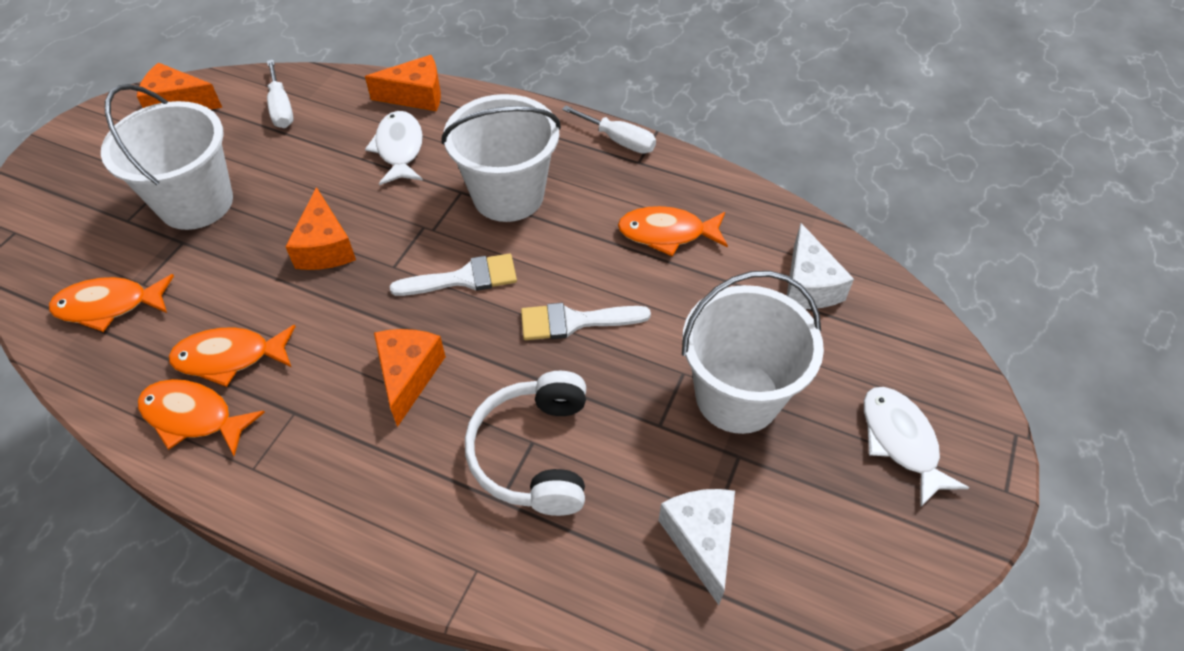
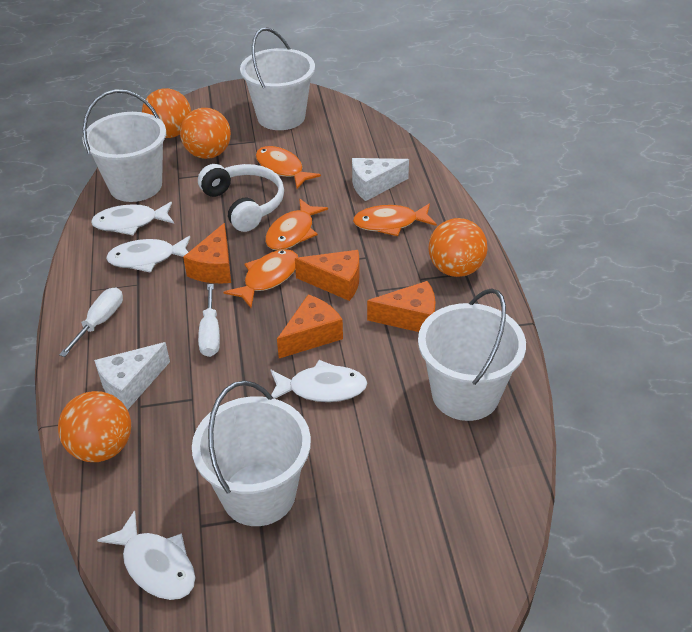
orange ball: 0 -> 4
white brush: 2 -> 0
white bucket: 3 -> 4
white fish: 2 -> 4

